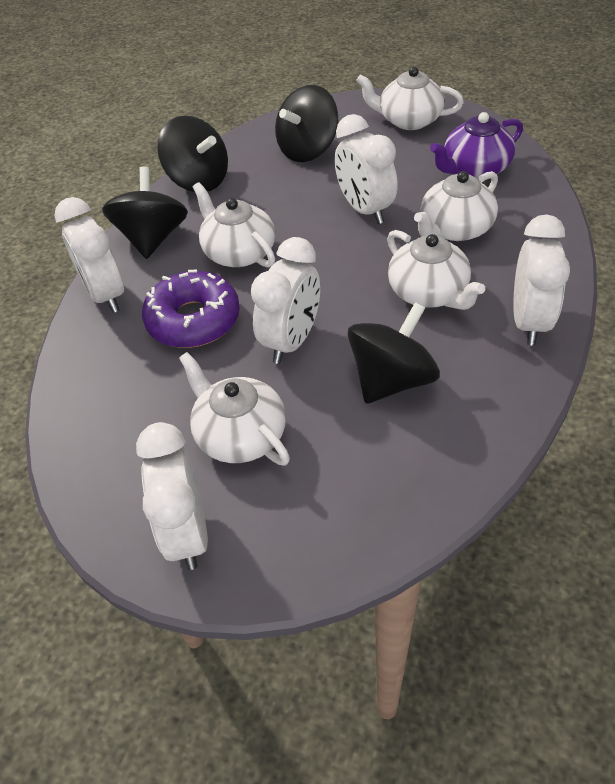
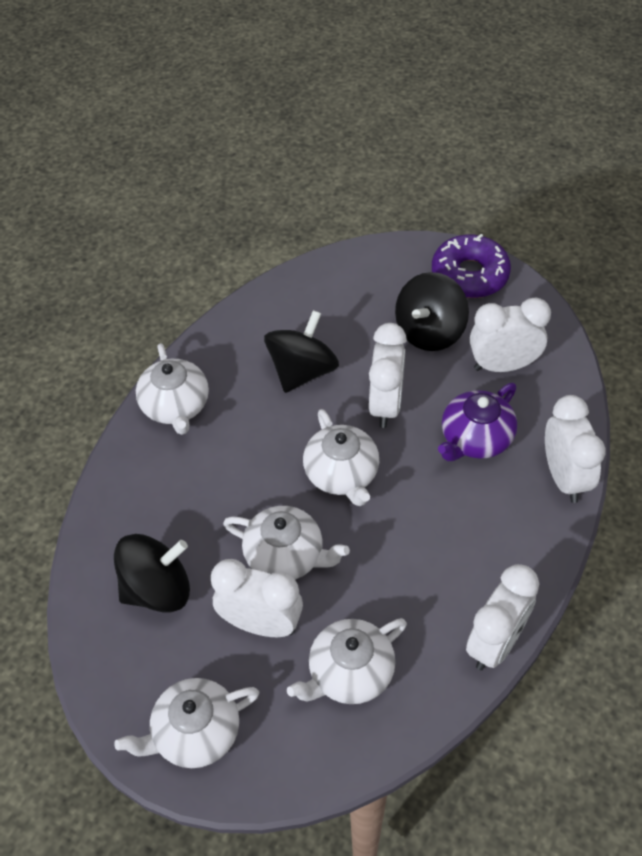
black spinning top: 4 -> 3

